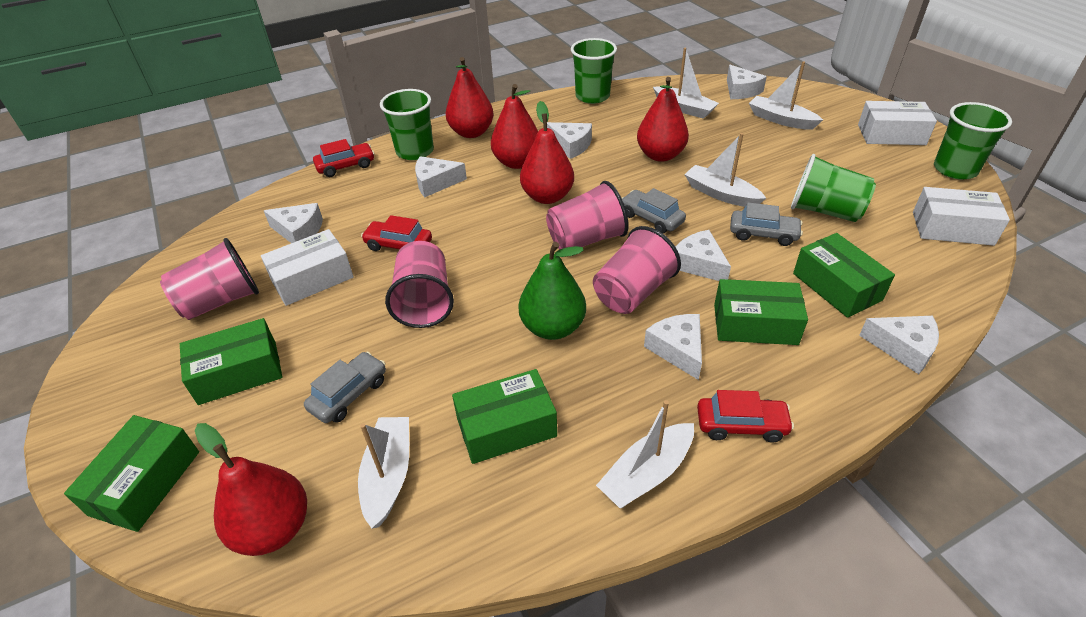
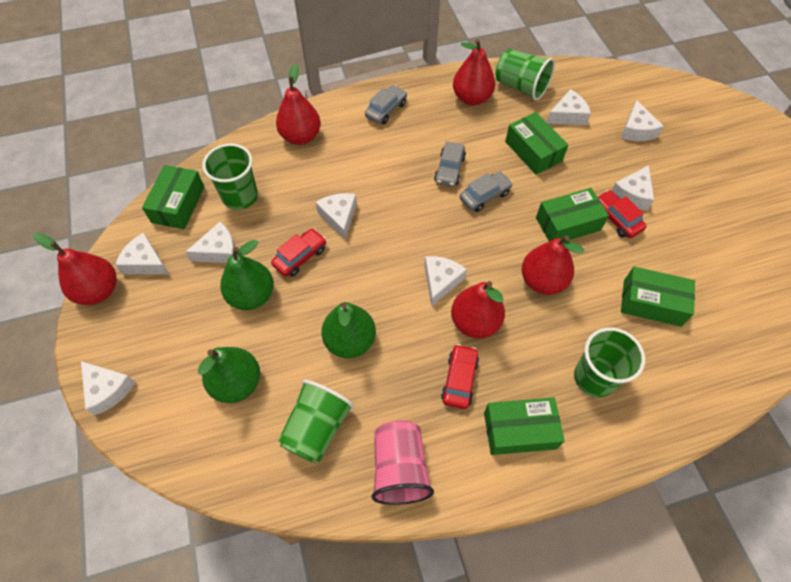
green pear: 1 -> 3
pink cup: 4 -> 1
white boat: 5 -> 0
white box: 3 -> 0
white cheese: 7 -> 8

